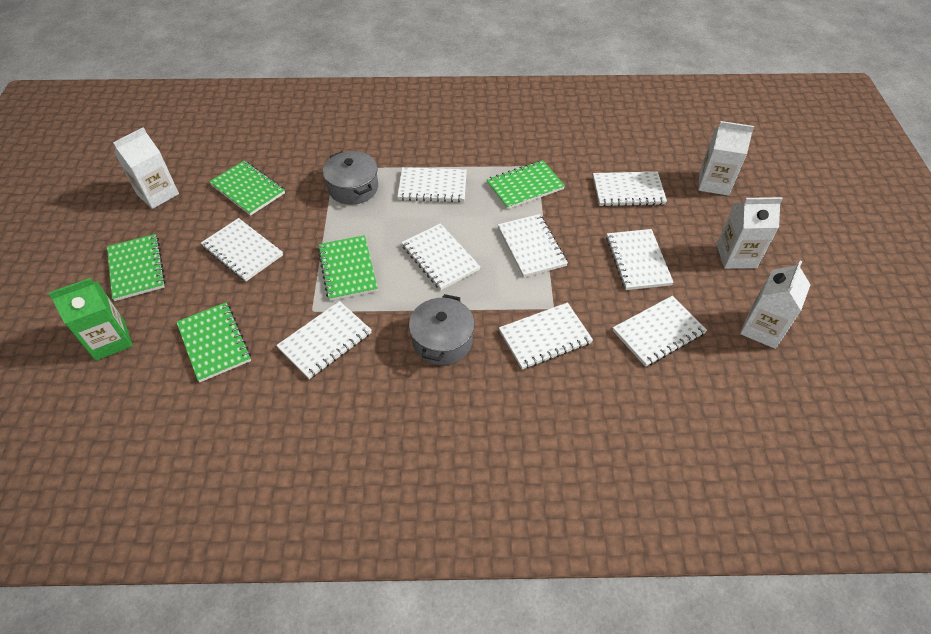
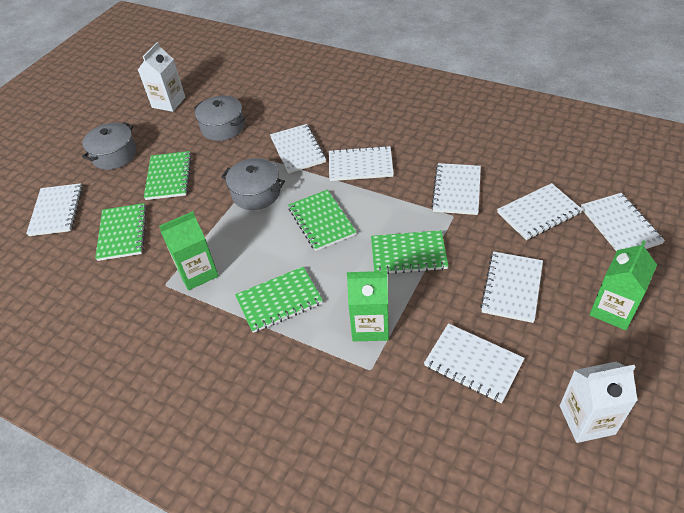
green carton: 1 -> 3
grey pot: 2 -> 3
white carton: 4 -> 2
white notebook: 9 -> 8

